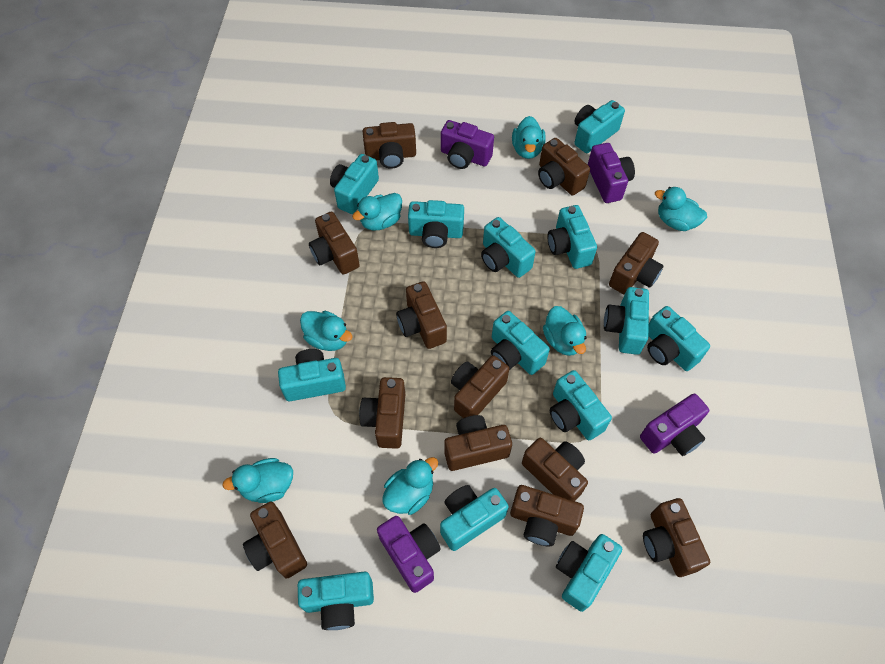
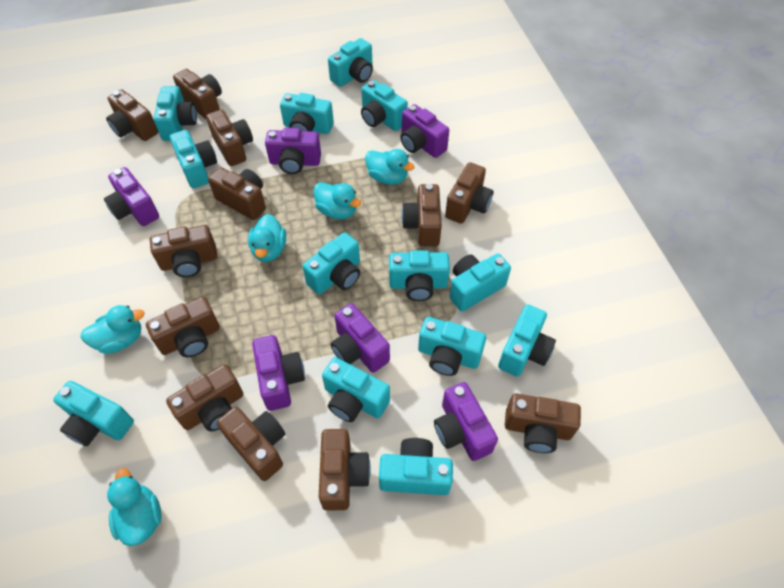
purple camera: 4 -> 6
turquoise duck: 7 -> 5

